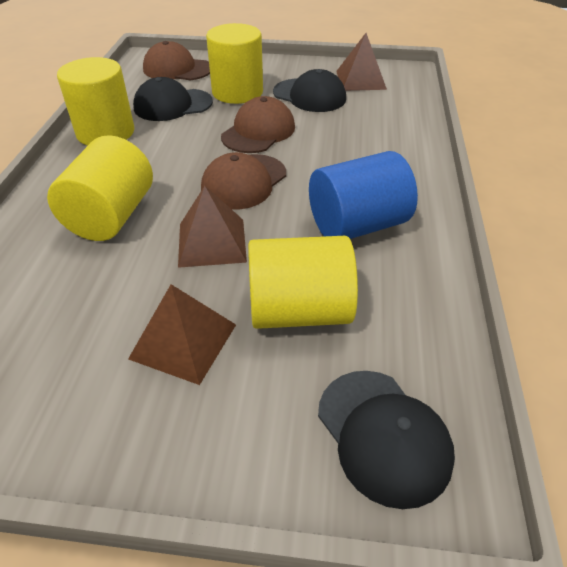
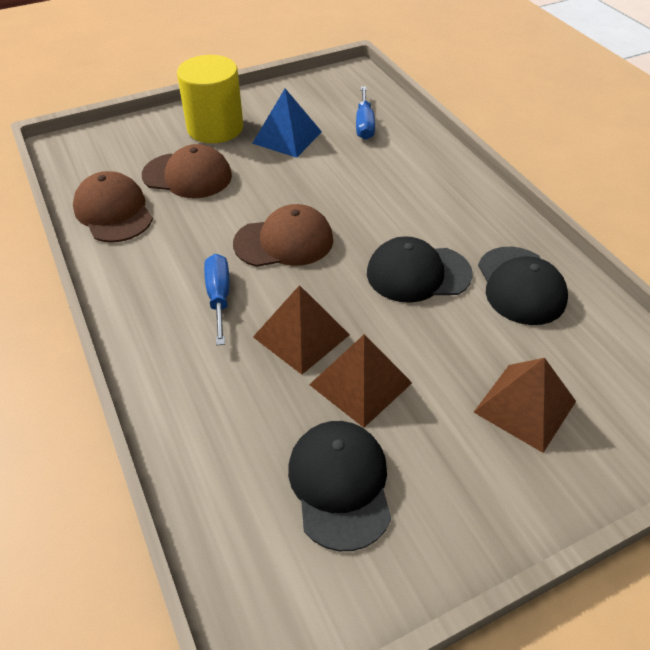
blue cylinder: 1 -> 0
blue pyramid: 0 -> 1
blue screwdriver: 0 -> 2
yellow cylinder: 4 -> 1

